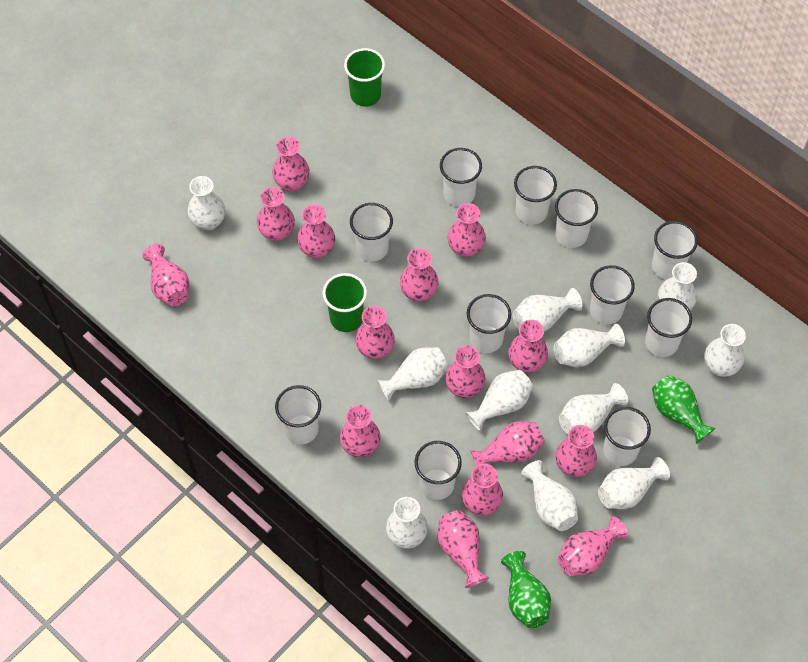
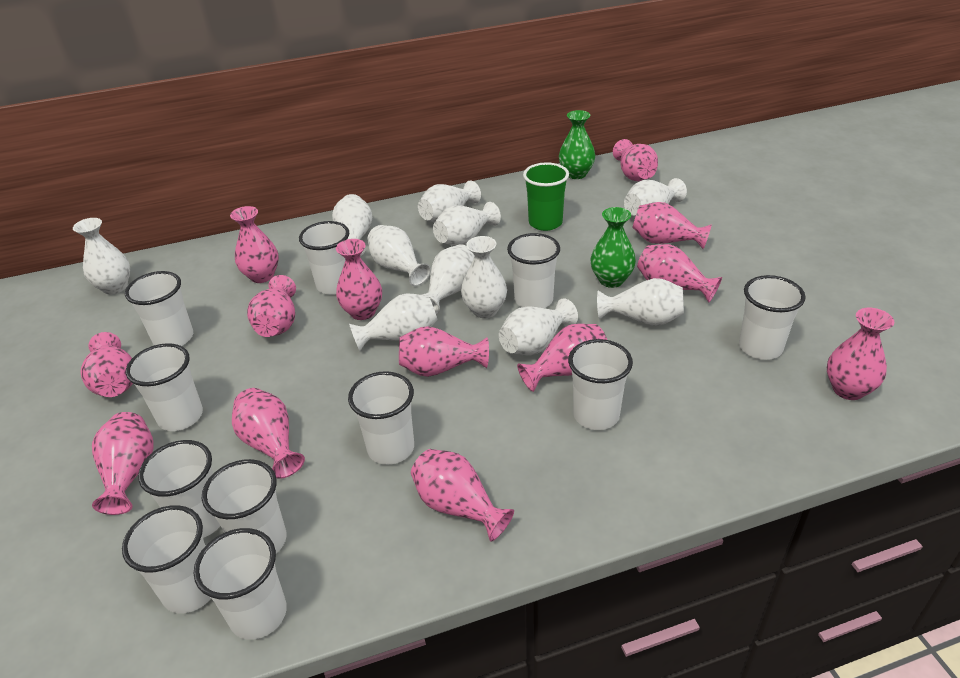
green cup: 2 -> 1
pink vase: 15 -> 13

